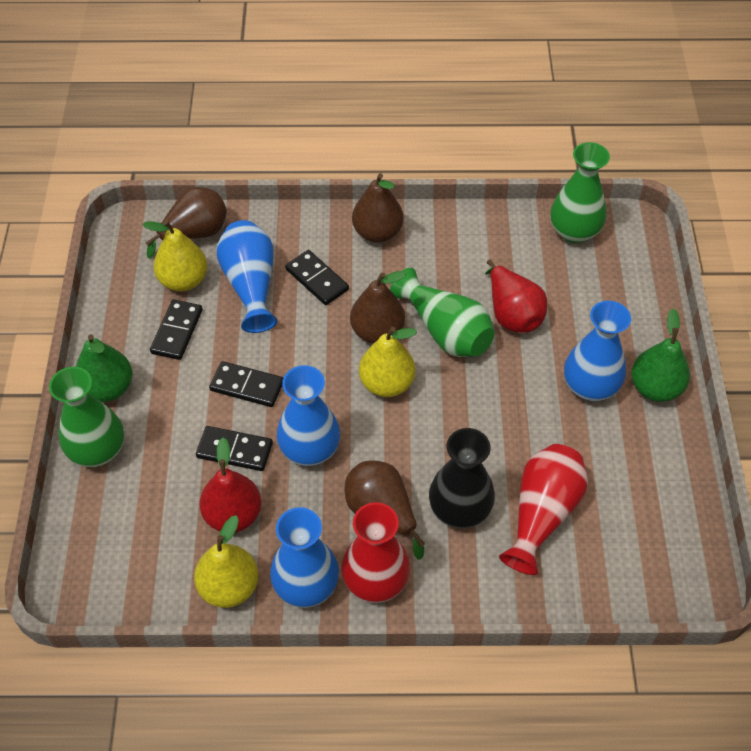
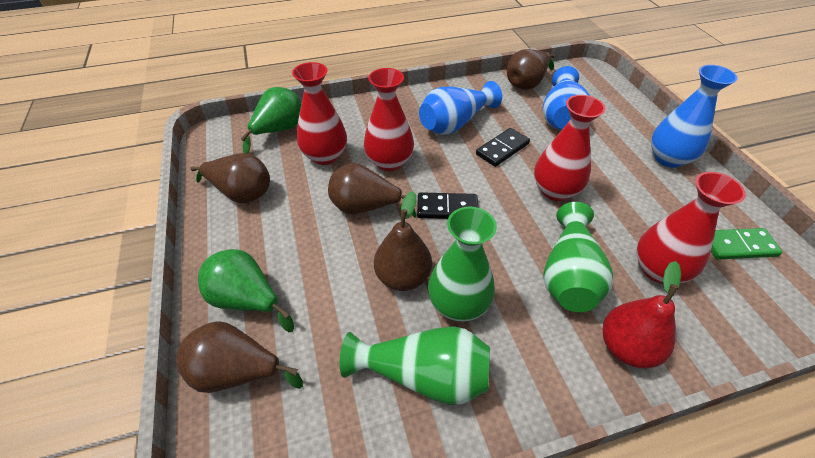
black domino: 4 -> 2
black vase: 1 -> 0
blue vase: 4 -> 3
brown pear: 4 -> 5
green domino: 0 -> 1
red pear: 2 -> 1
red vase: 2 -> 4
yellow pear: 3 -> 0

